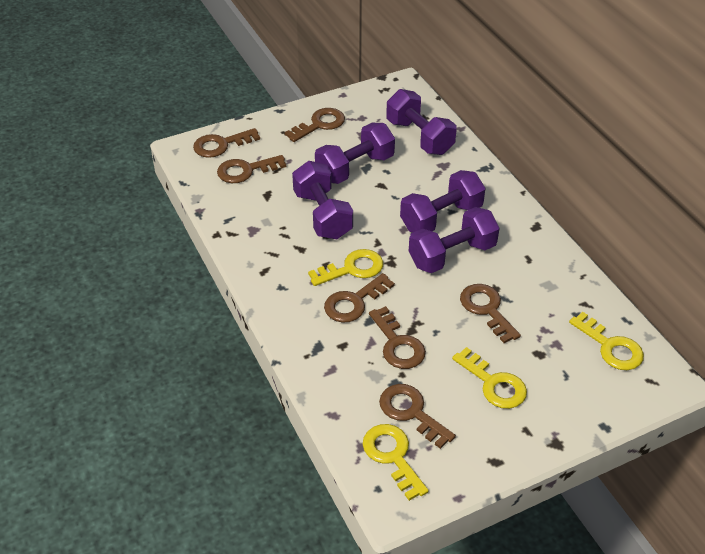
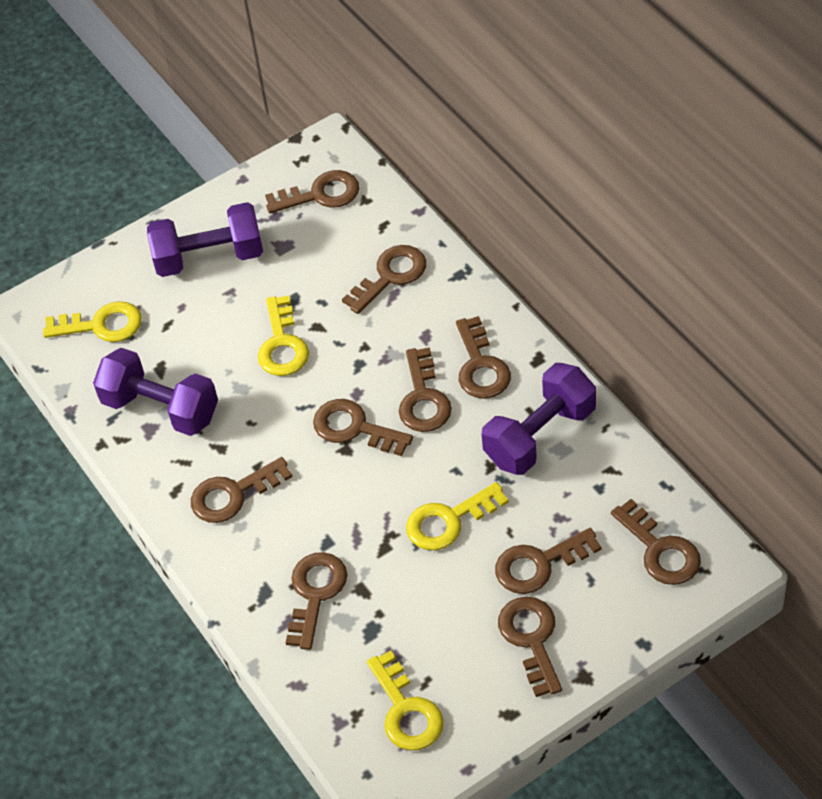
brown key: 7 -> 10
purple dumbbell: 5 -> 3

